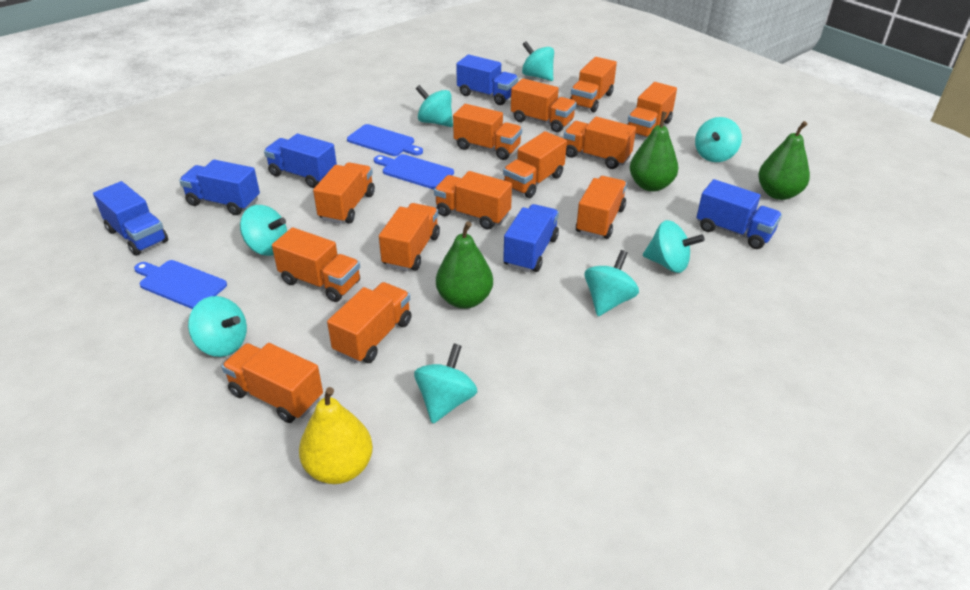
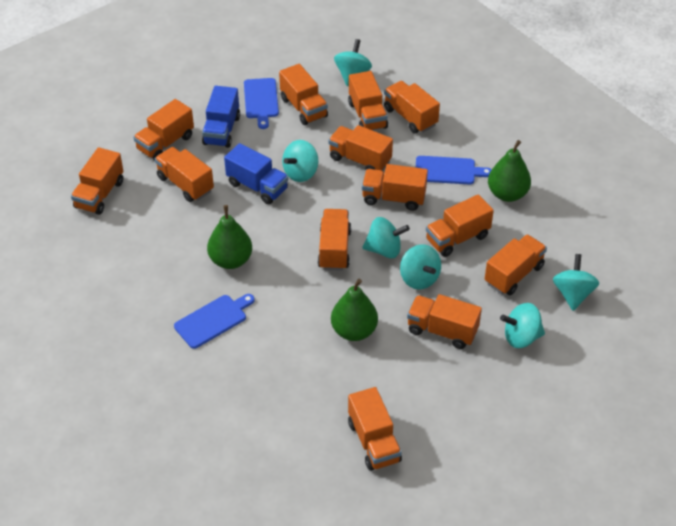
blue truck: 6 -> 2
turquoise spinning top: 8 -> 6
yellow pear: 1 -> 0

